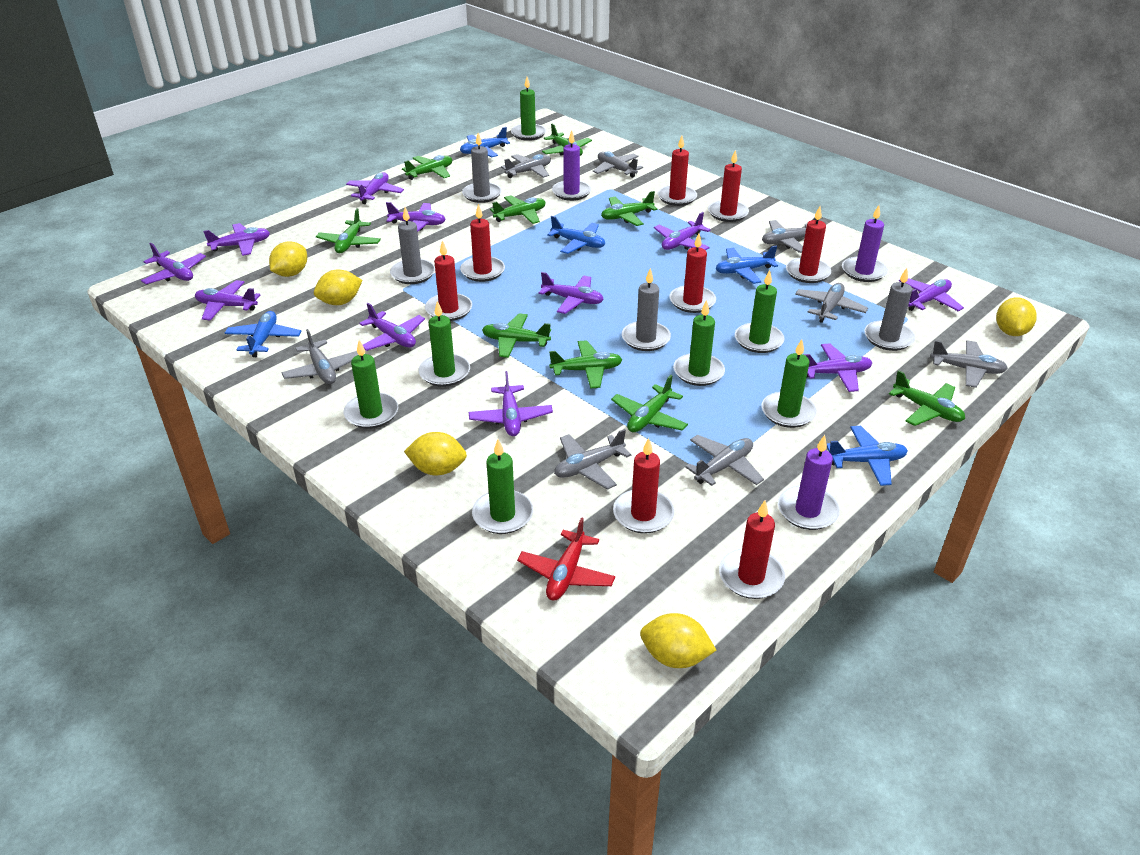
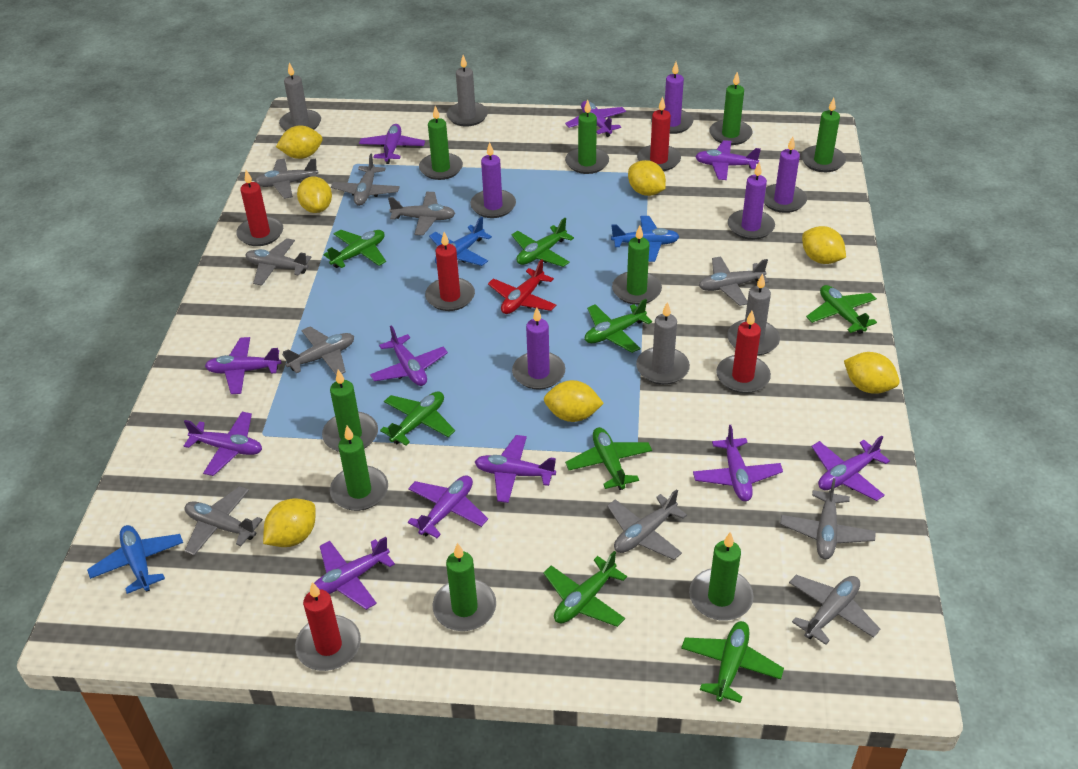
blue plane: 5 -> 3
green candle: 7 -> 9
green plane: 9 -> 8
grey plane: 8 -> 10
purple candle: 3 -> 5
red candle: 8 -> 5
yellow lemon: 5 -> 7

